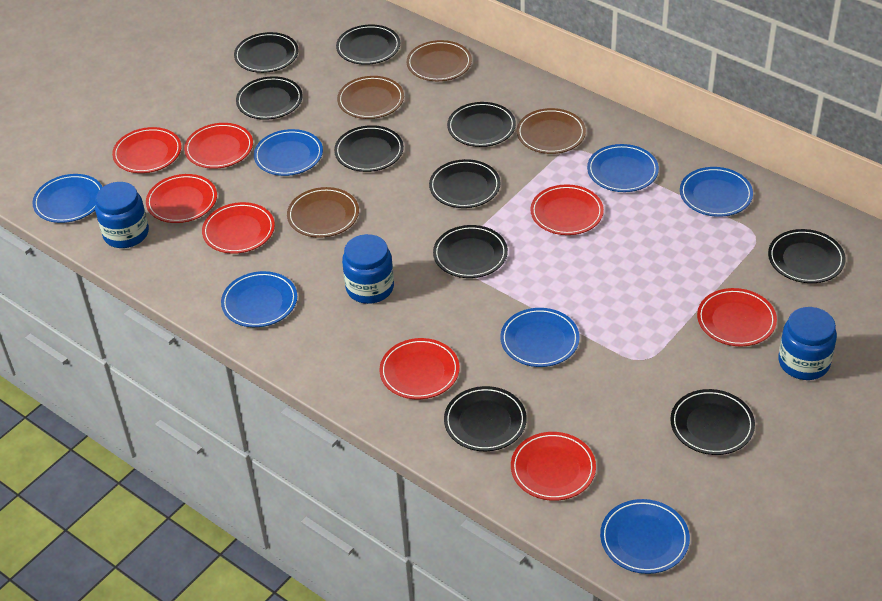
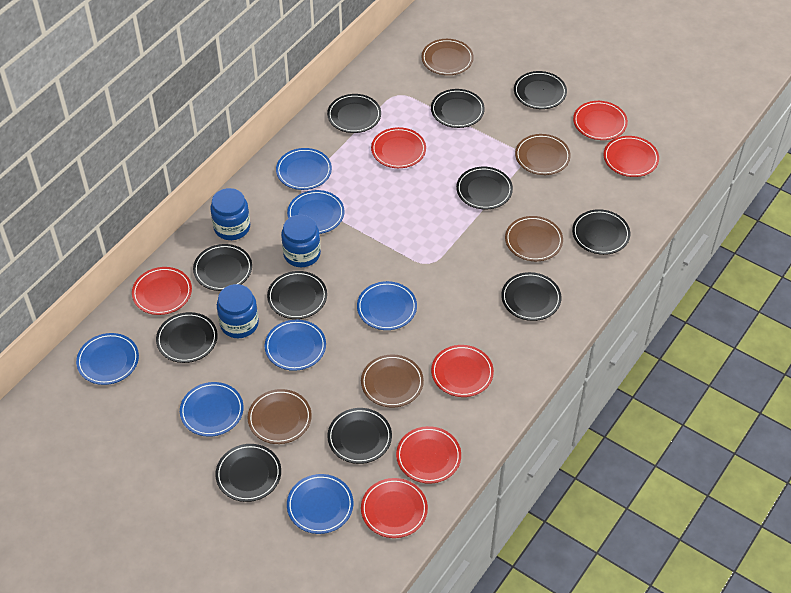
black plate: 10 -> 11
brown plate: 4 -> 5
red plate: 8 -> 7

